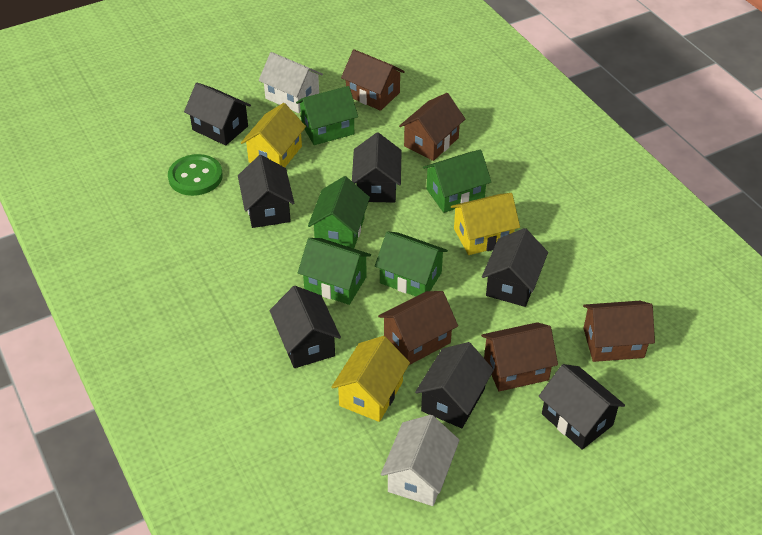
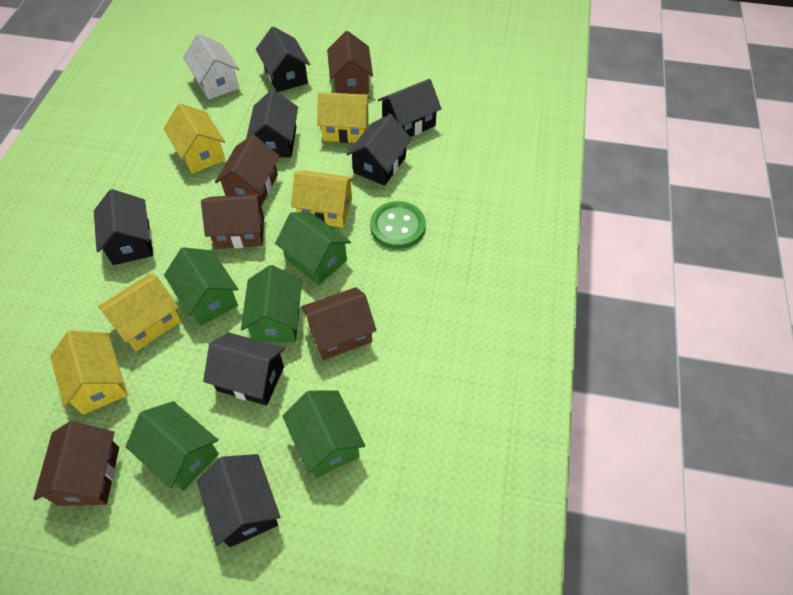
white house: 2 -> 1
yellow house: 3 -> 5

